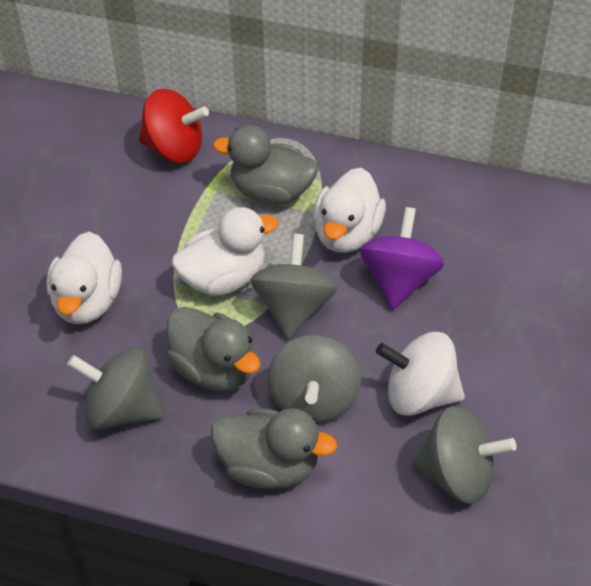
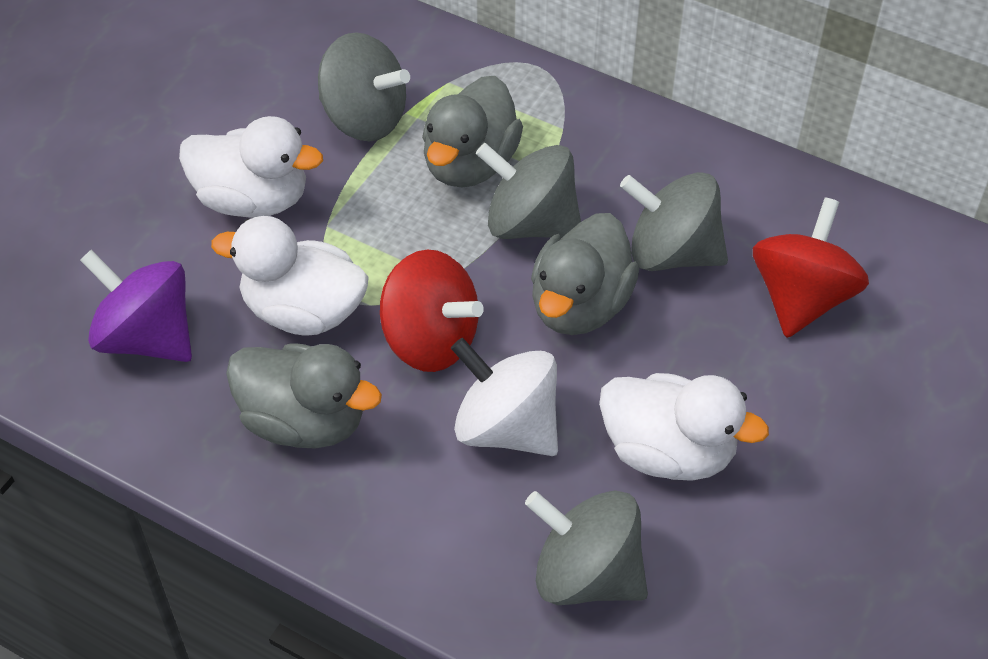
red spinning top: 1 -> 2

